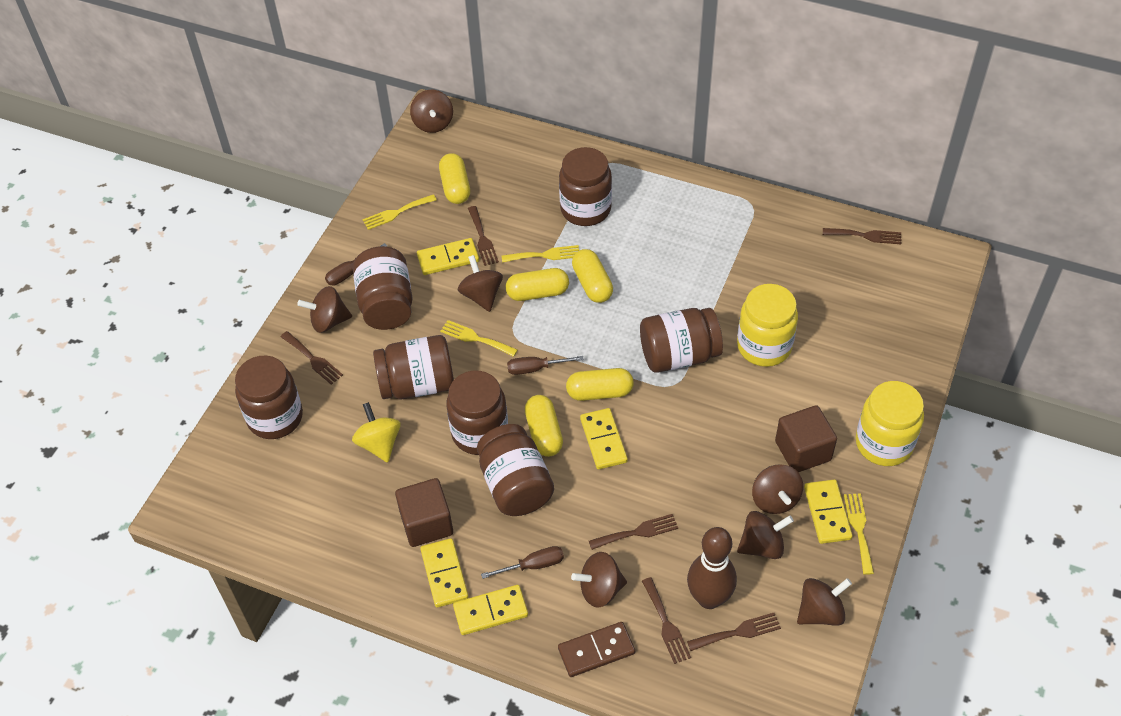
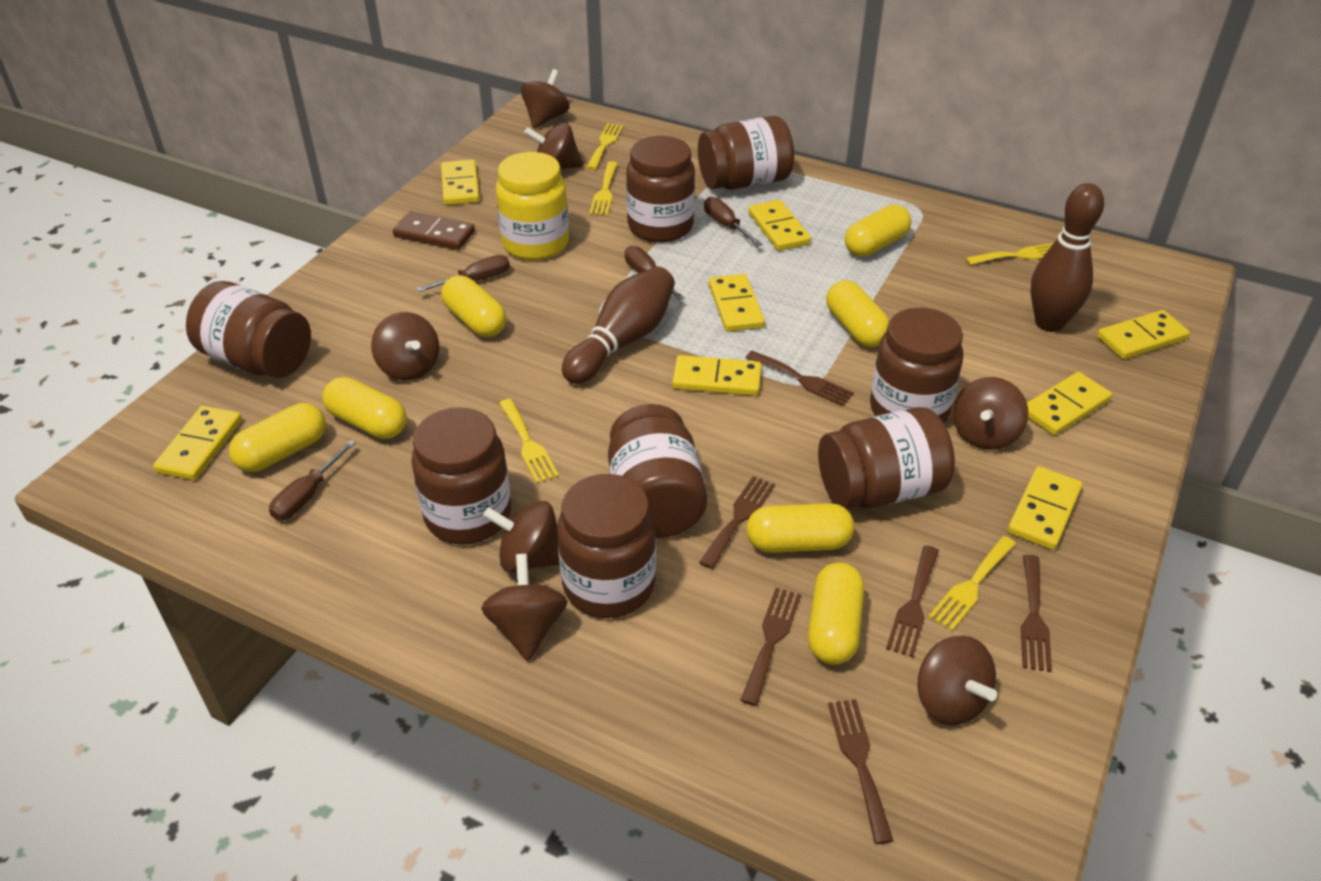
brown bowling pin: 1 -> 2
brown cube: 2 -> 0
brown jar: 7 -> 8
brown screwdriver: 3 -> 4
yellow capsule: 5 -> 7
yellow domino: 5 -> 8
yellow fork: 4 -> 5
yellow jar: 2 -> 1
yellow spinning top: 1 -> 0

